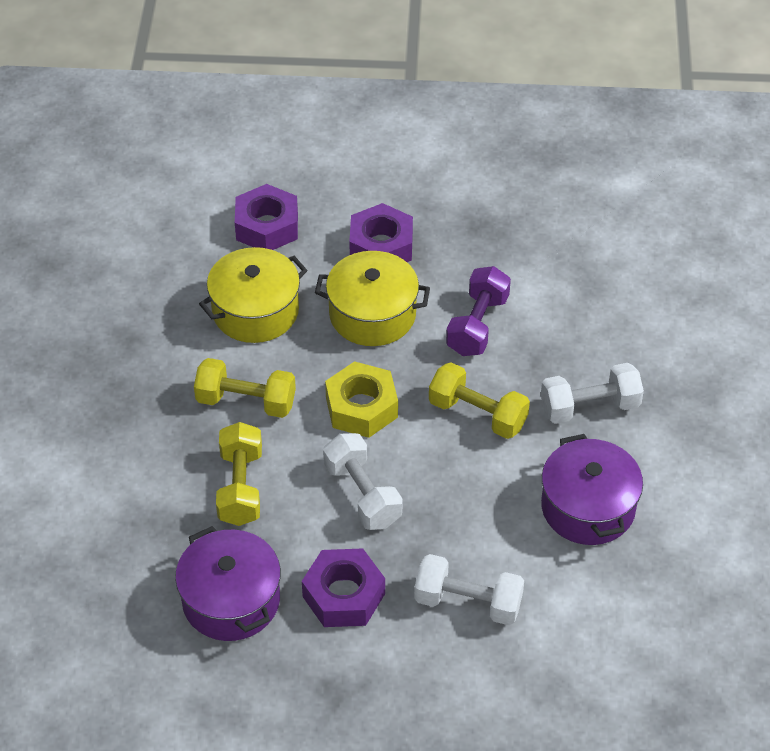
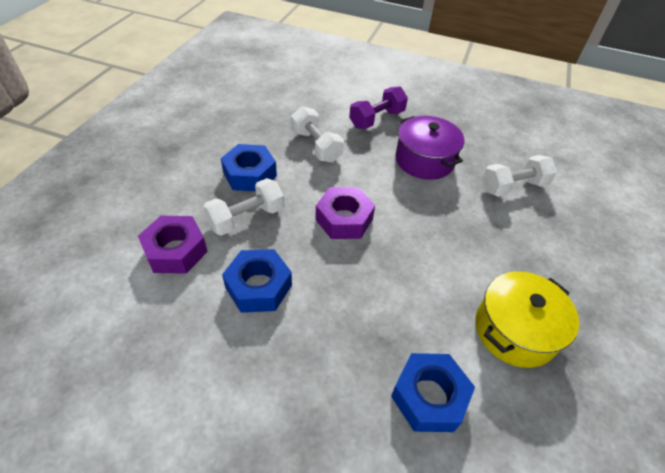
blue nut: 0 -> 3
purple nut: 3 -> 2
purple pot: 2 -> 1
yellow dumbbell: 3 -> 0
yellow nut: 1 -> 0
yellow pot: 2 -> 1

